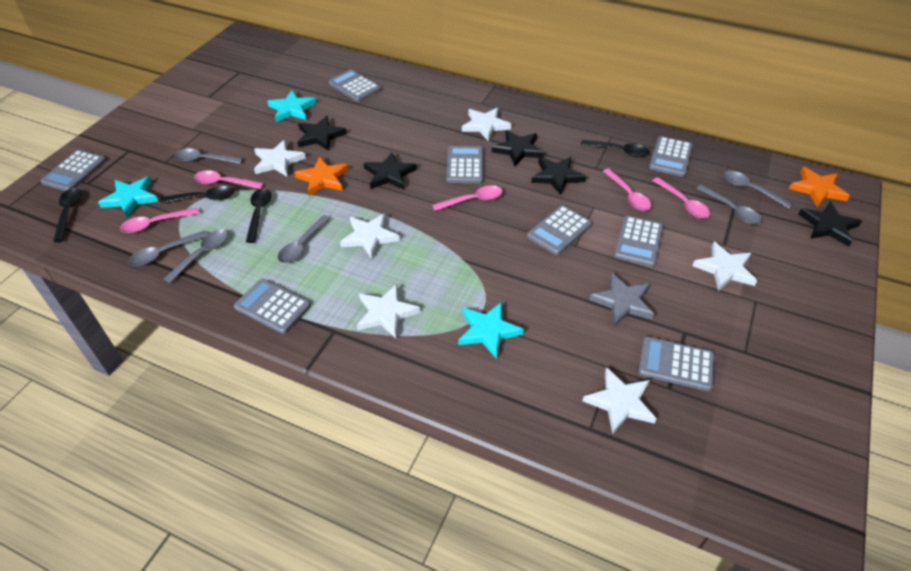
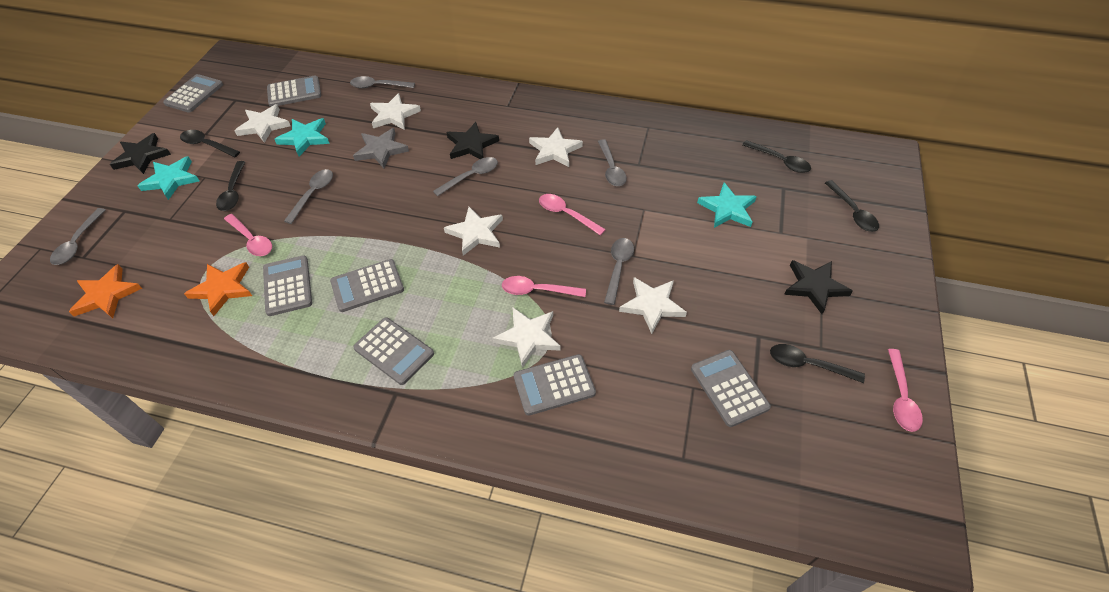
black spoon: 4 -> 5
black star: 5 -> 3
grey calculator: 8 -> 7
pink spoon: 5 -> 4

